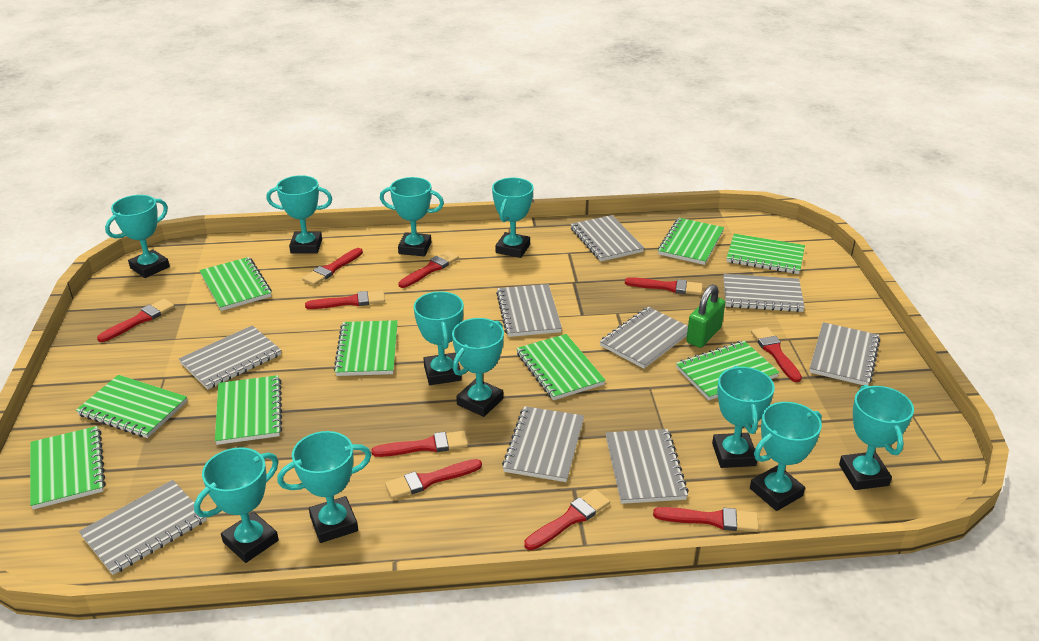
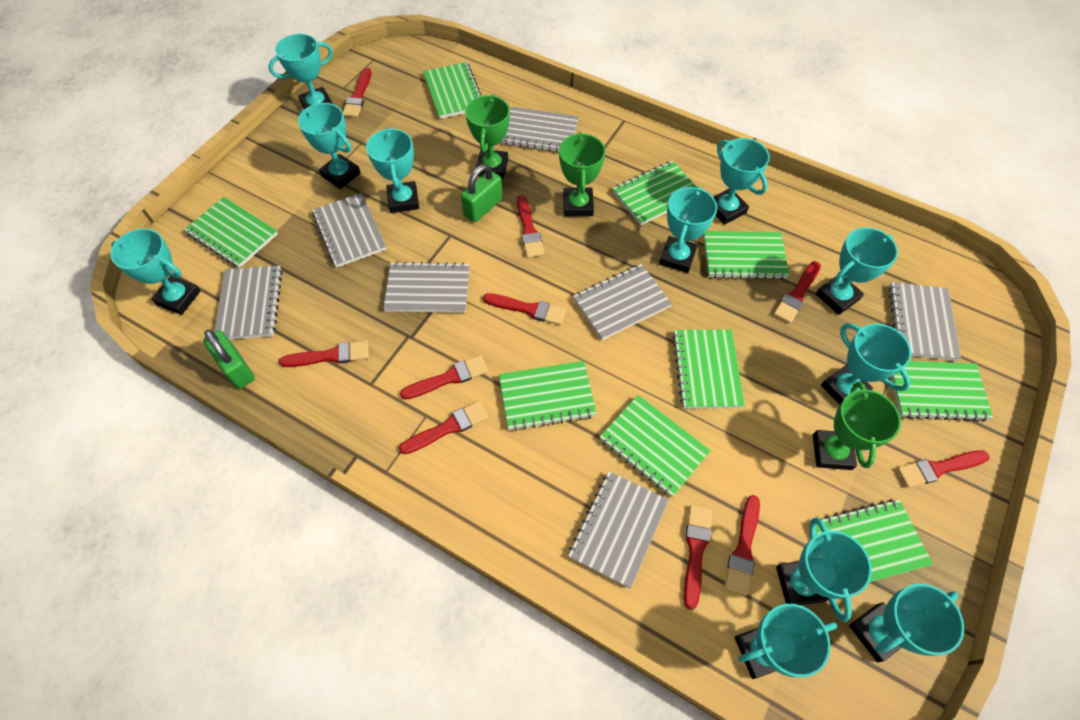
green padlock: 1 -> 2
green trophy: 0 -> 3
grey notebook: 9 -> 7

